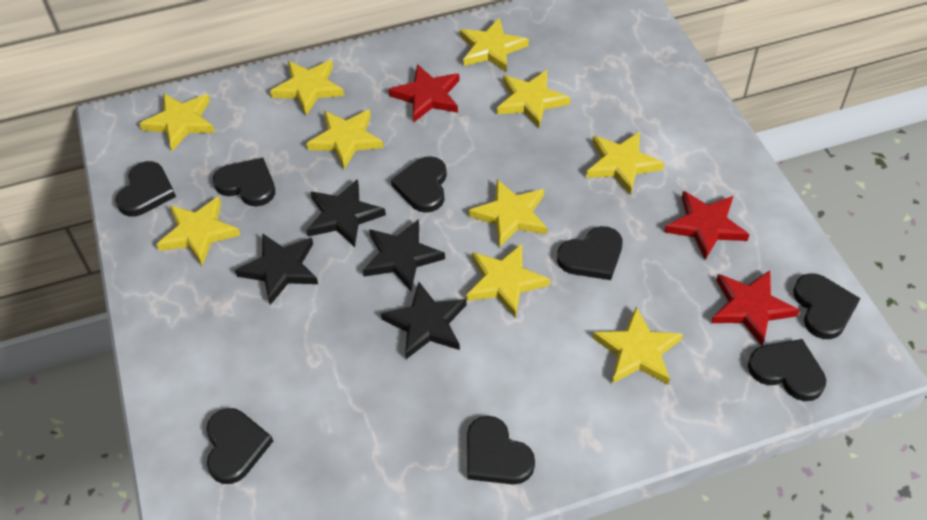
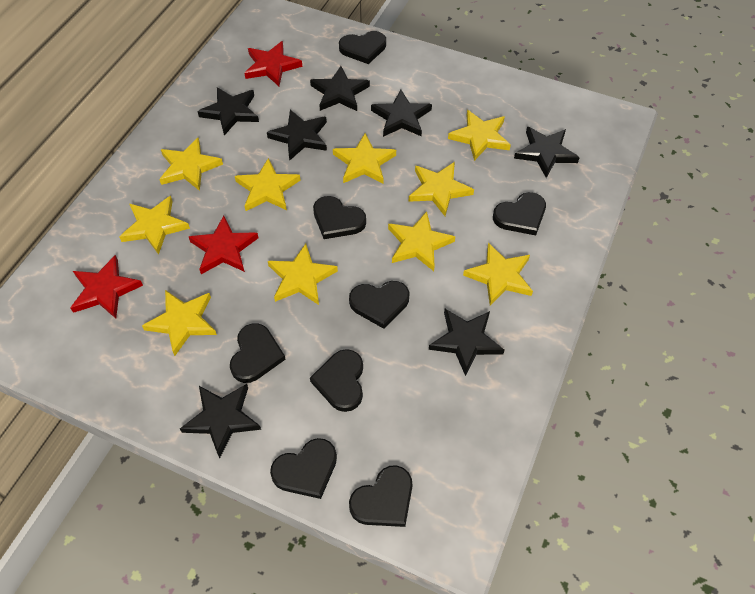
black star: 4 -> 7

